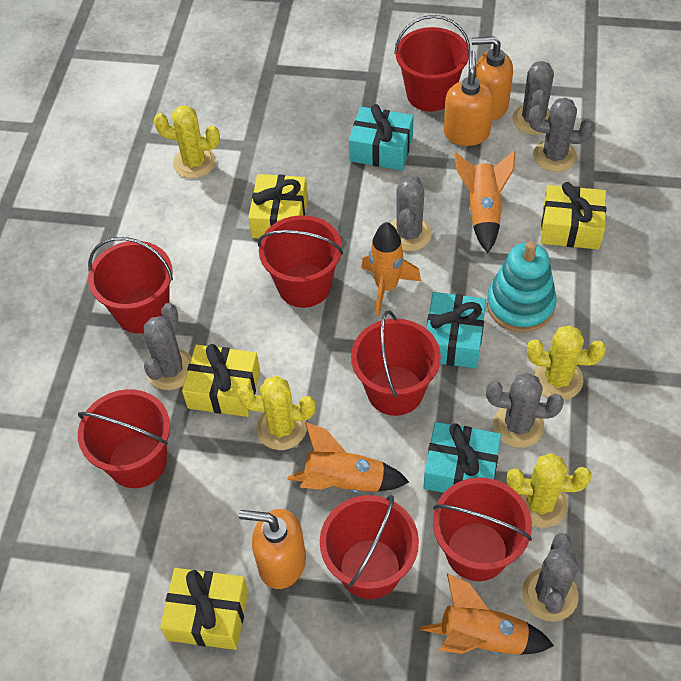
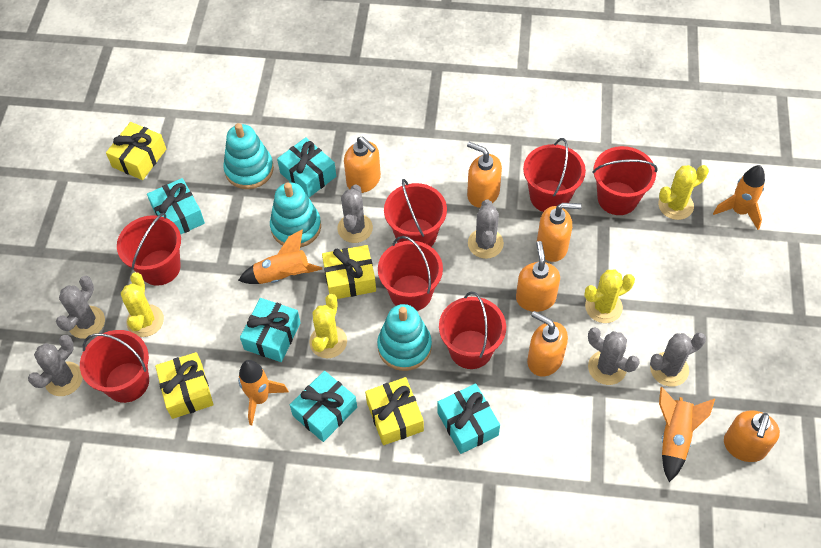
orange soap dispenser: 3 -> 6
turquoise gift: 3 -> 5
turquoise stacking toy: 1 -> 3

